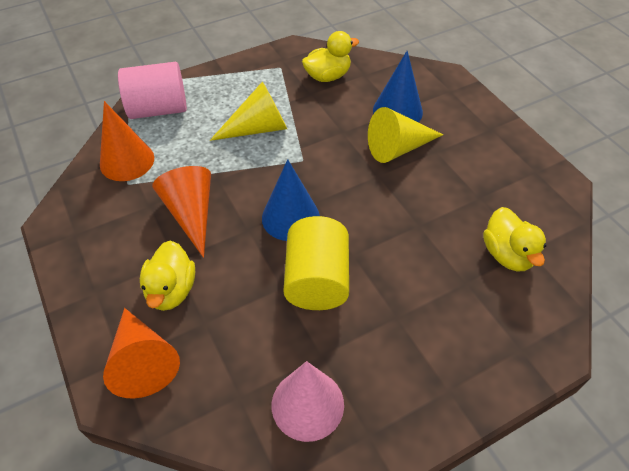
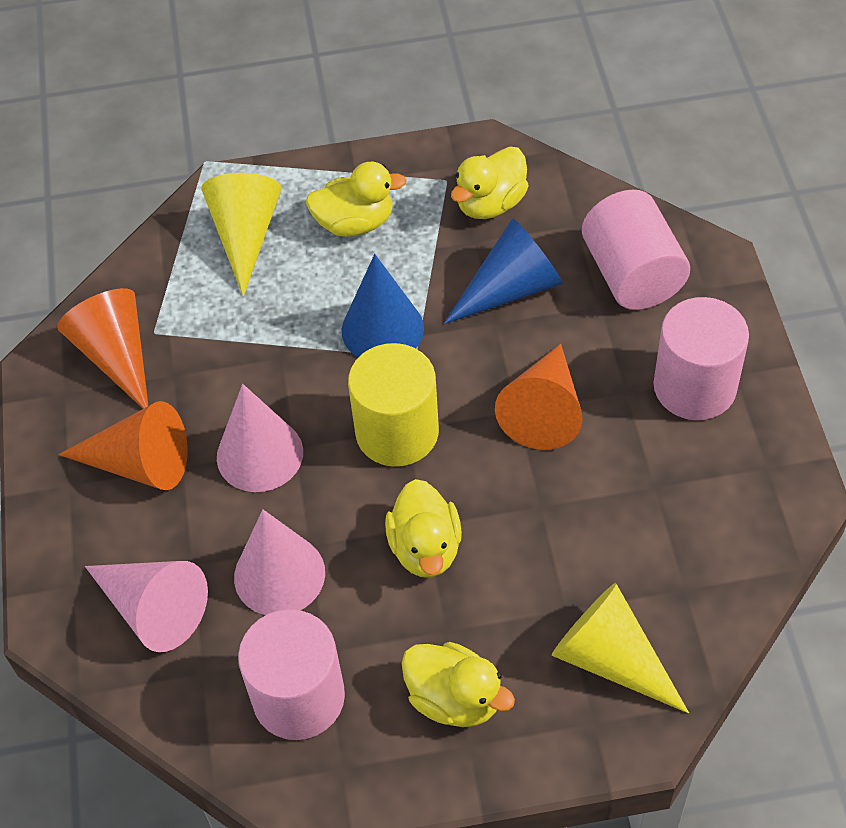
pink cone: 1 -> 3
pink cylinder: 1 -> 3
yellow duck: 3 -> 4

